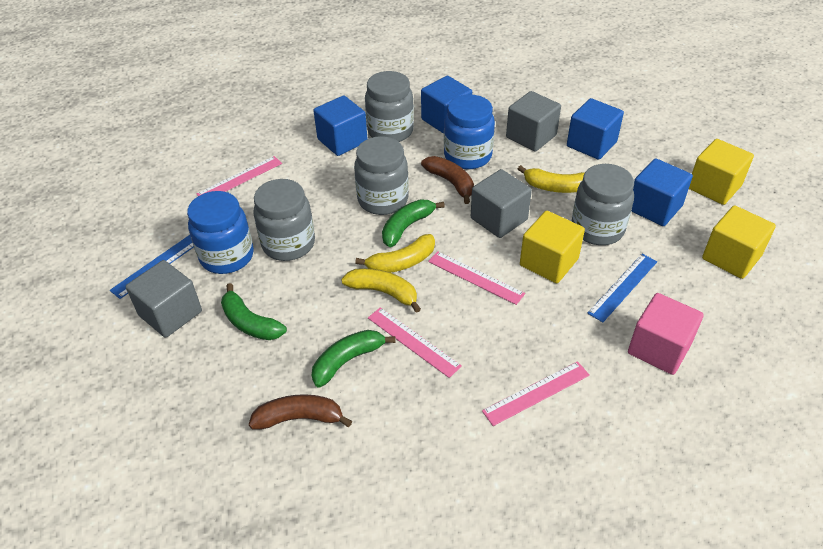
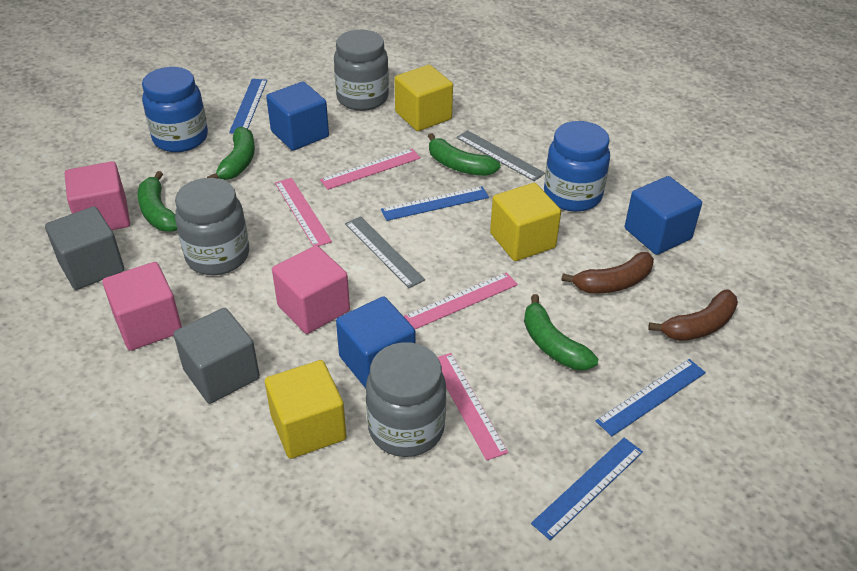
blue cube: 4 -> 3
blue ruler: 2 -> 4
green banana: 3 -> 4
grey cube: 3 -> 2
grey jar: 4 -> 3
grey ruler: 0 -> 2
pink cube: 1 -> 3
yellow banana: 3 -> 0

